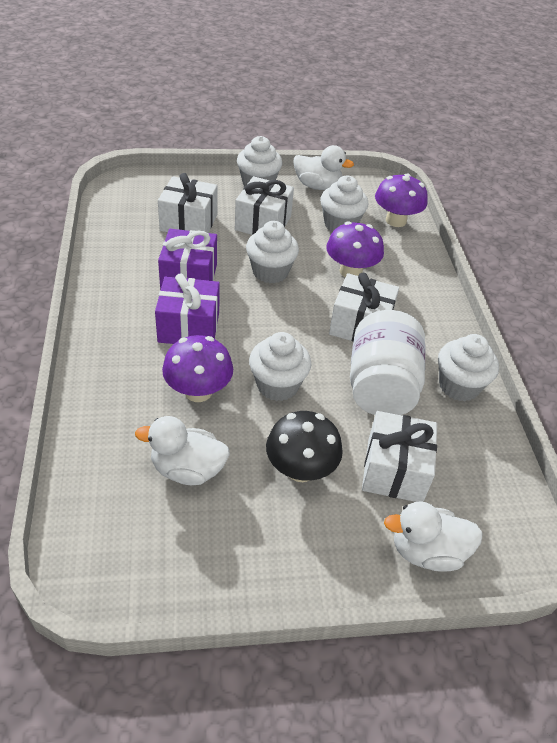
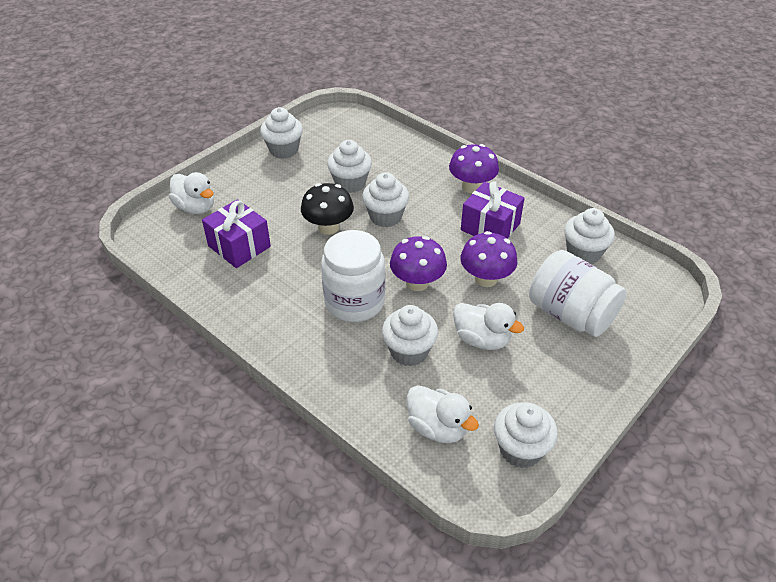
white cupcake: 5 -> 6
white gift: 4 -> 0
white jar: 1 -> 2

